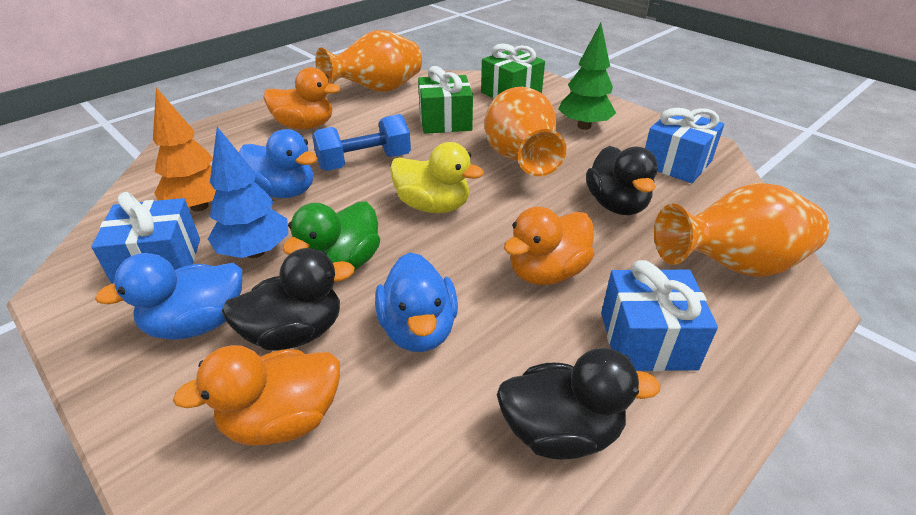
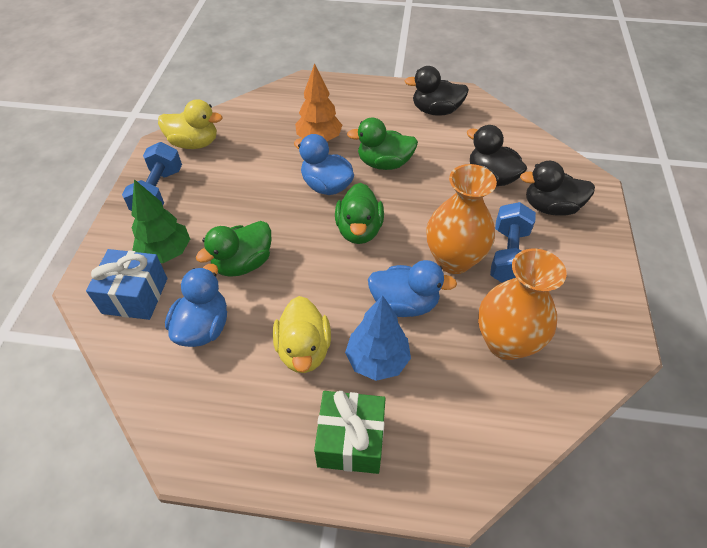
blue dumbbell: 1 -> 2
blue gift: 3 -> 1
green duck: 1 -> 3
green gift: 2 -> 1
orange duck: 3 -> 0
orange vase: 3 -> 2
yellow duck: 1 -> 2

